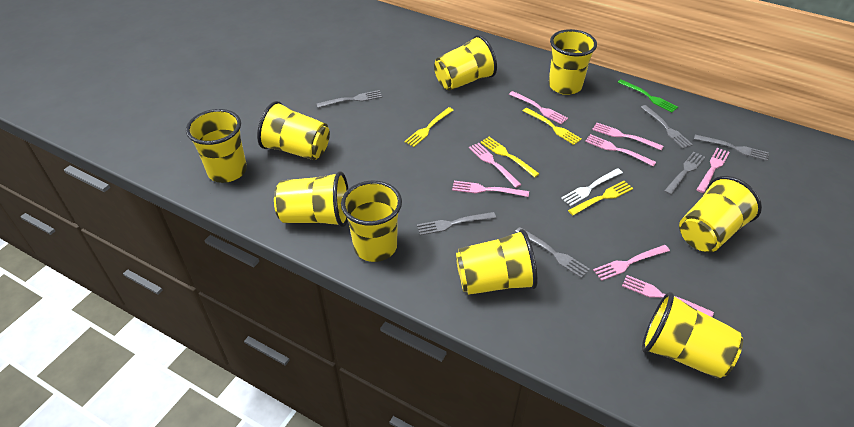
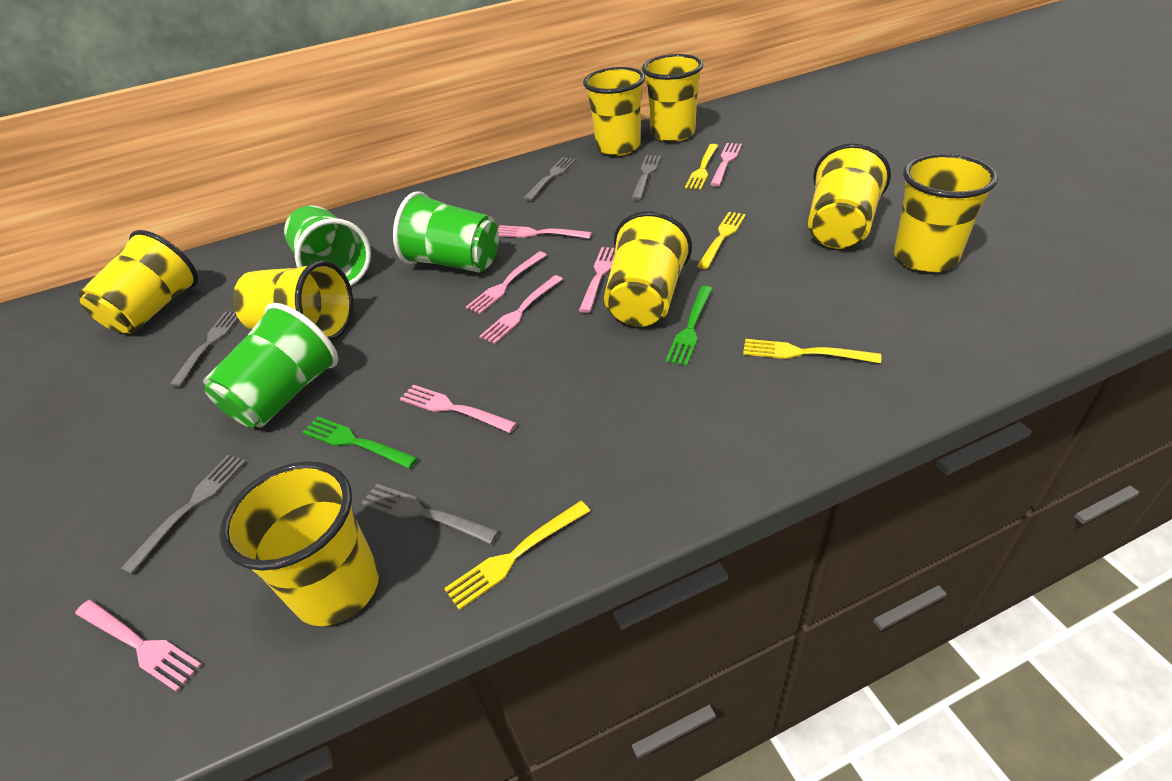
green cup: 0 -> 3
green fork: 1 -> 2
grey fork: 6 -> 5
pink fork: 8 -> 7
white fork: 1 -> 0
yellow cup: 9 -> 8

